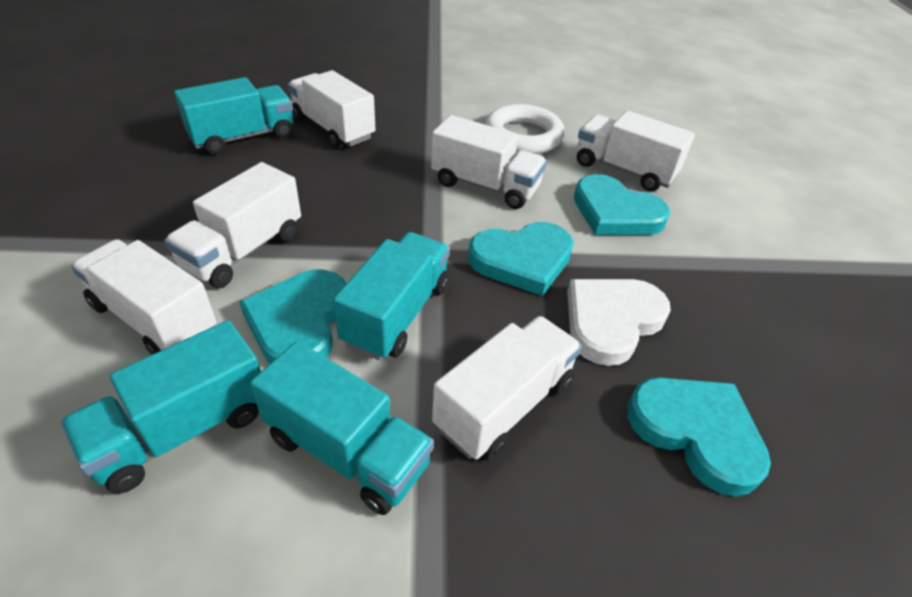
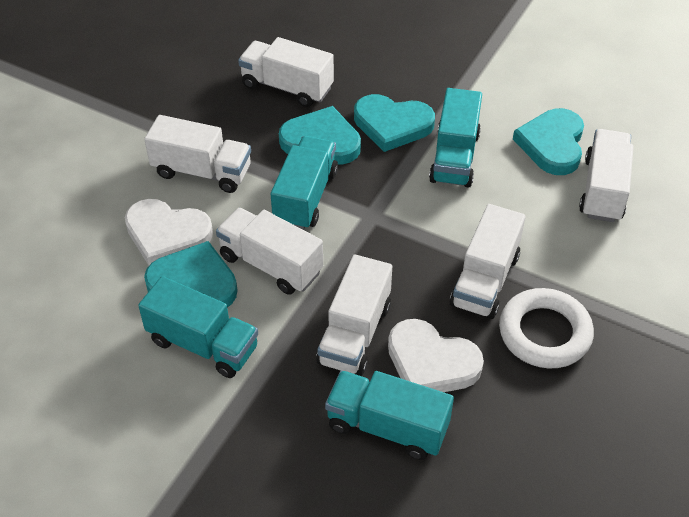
white heart: 1 -> 2

